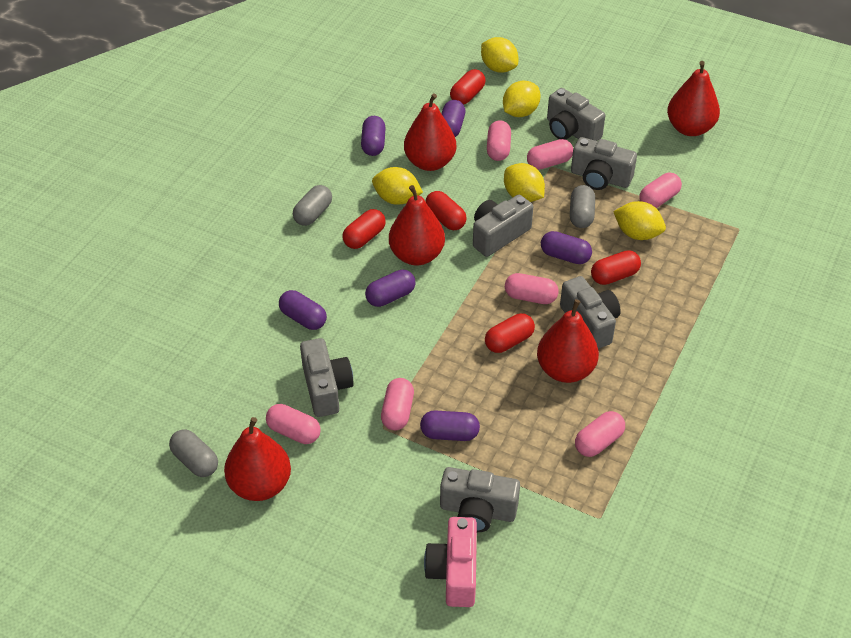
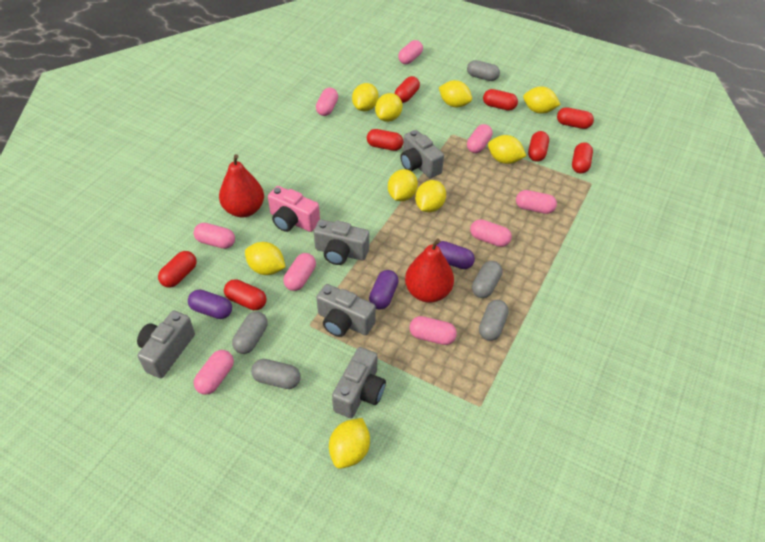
grey camera: 6 -> 5
grey capsule: 3 -> 5
pink capsule: 7 -> 9
purple capsule: 6 -> 3
red capsule: 5 -> 8
red pear: 5 -> 2
yellow lemon: 5 -> 9

